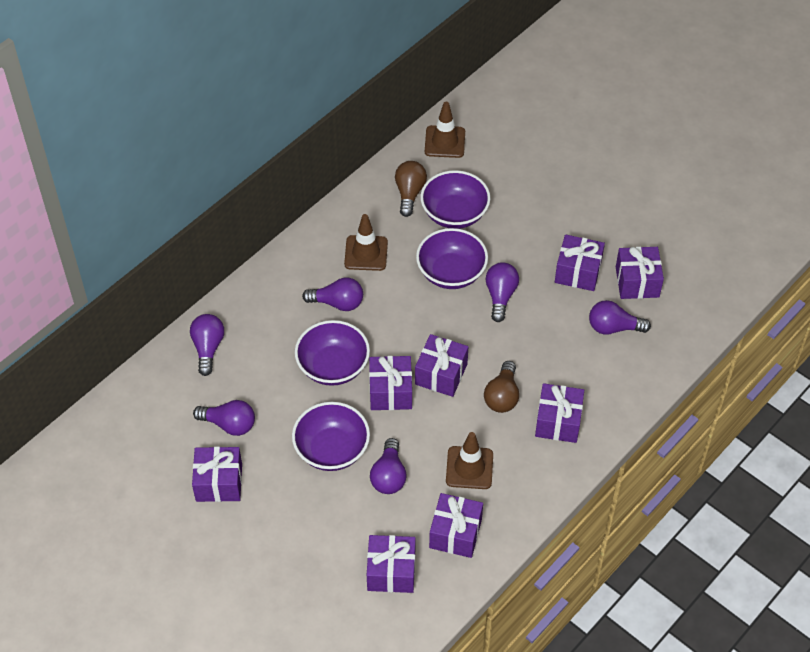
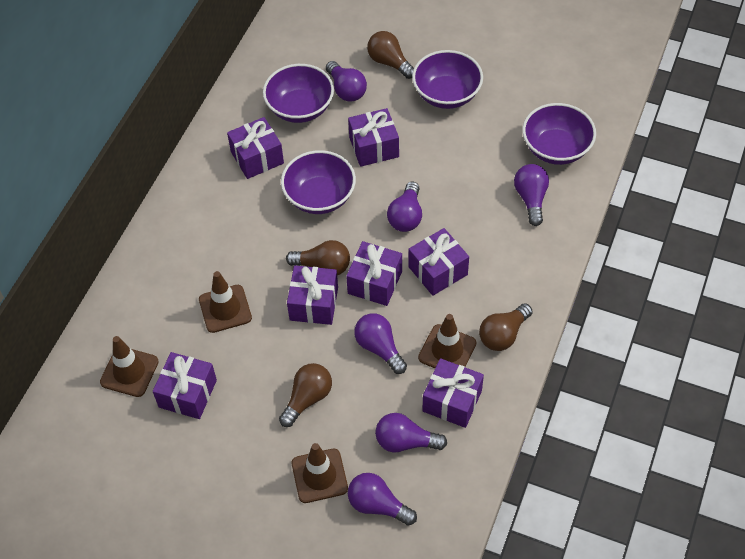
brown light bulb: 2 -> 4
brown traffic cone: 3 -> 4
purple gift: 8 -> 7

